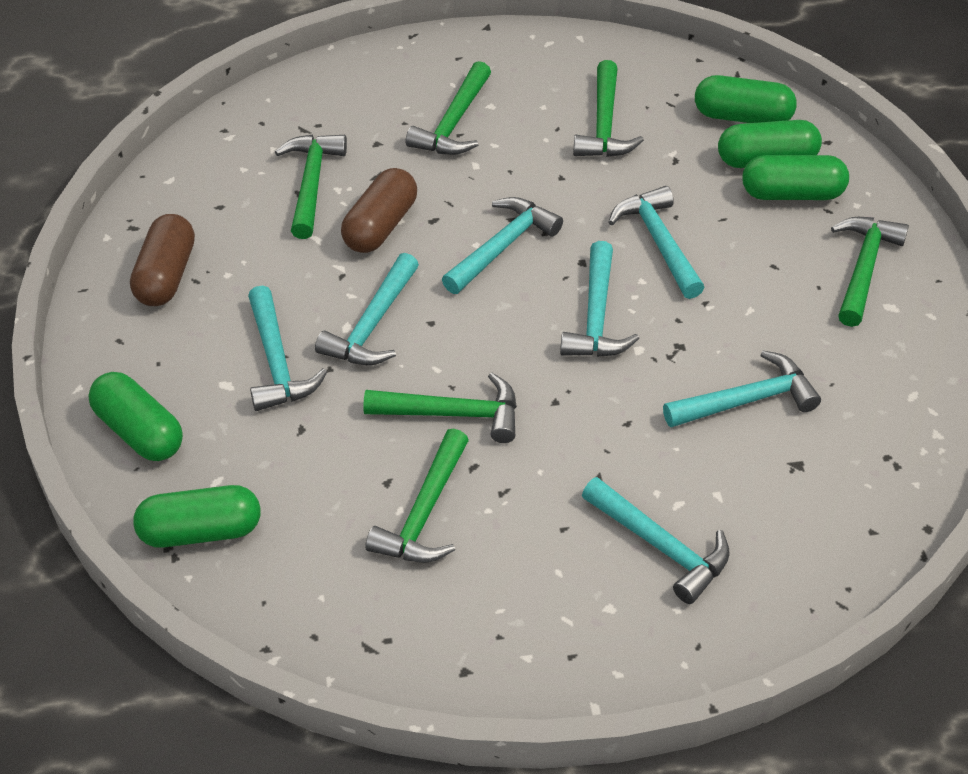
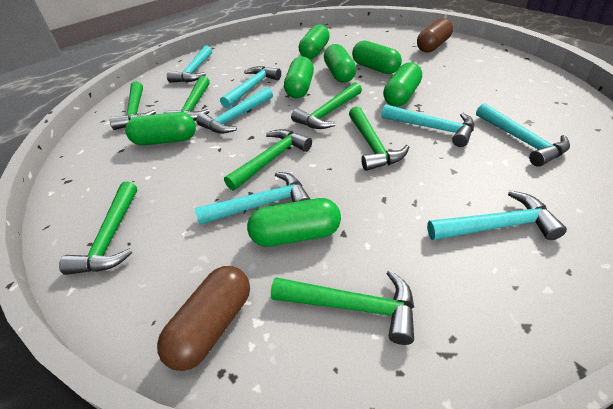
green capsule: 5 -> 7
green hammer: 6 -> 7

